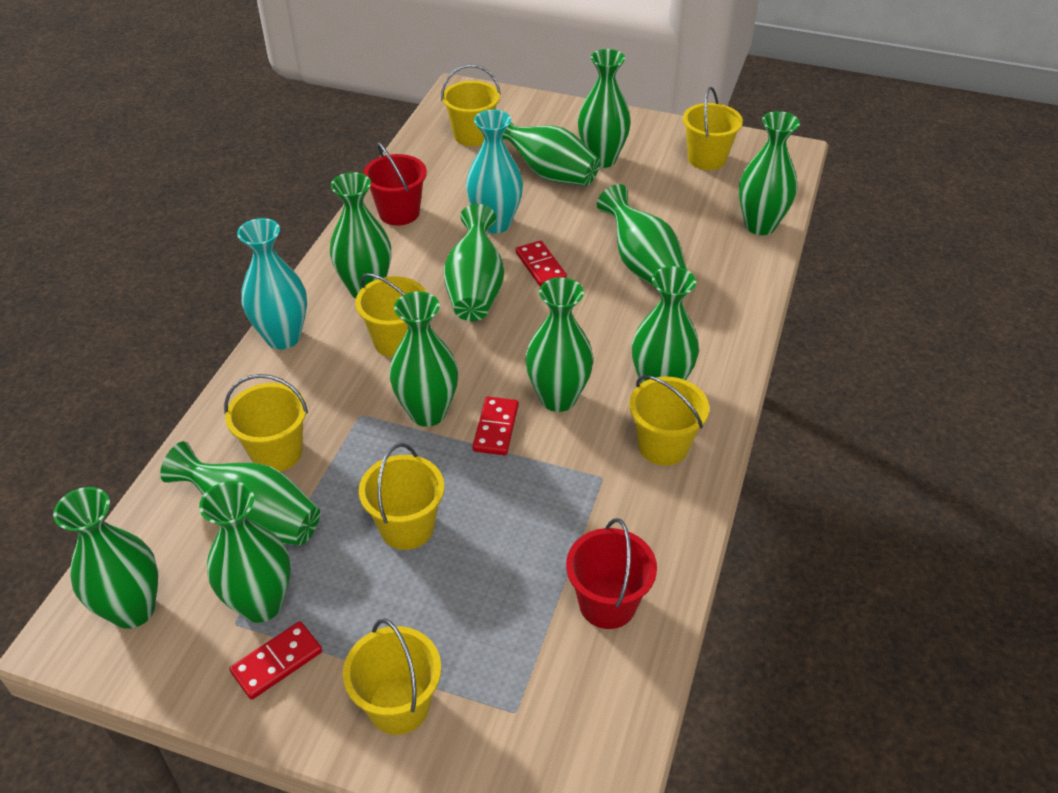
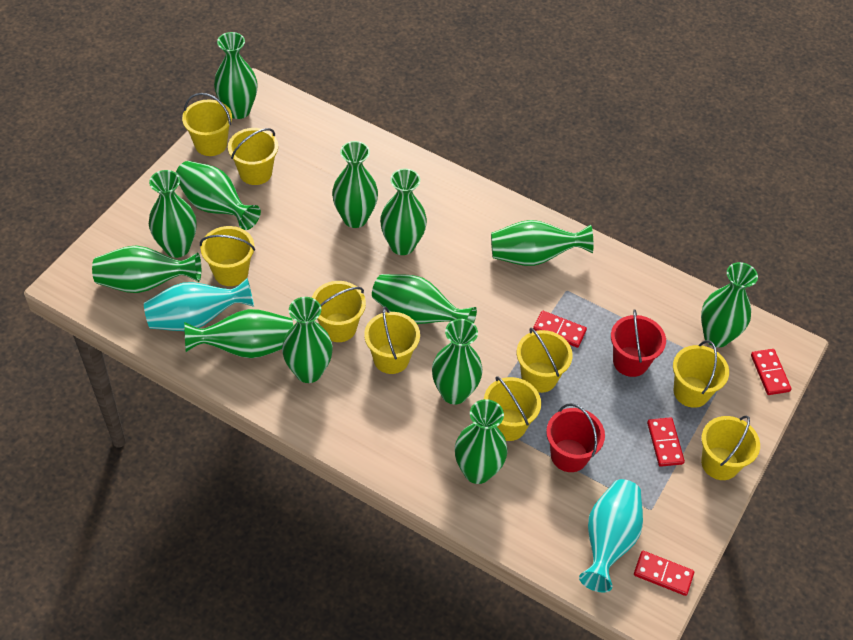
green vase: 12 -> 13
red domino: 3 -> 4
yellow bucket: 7 -> 9

